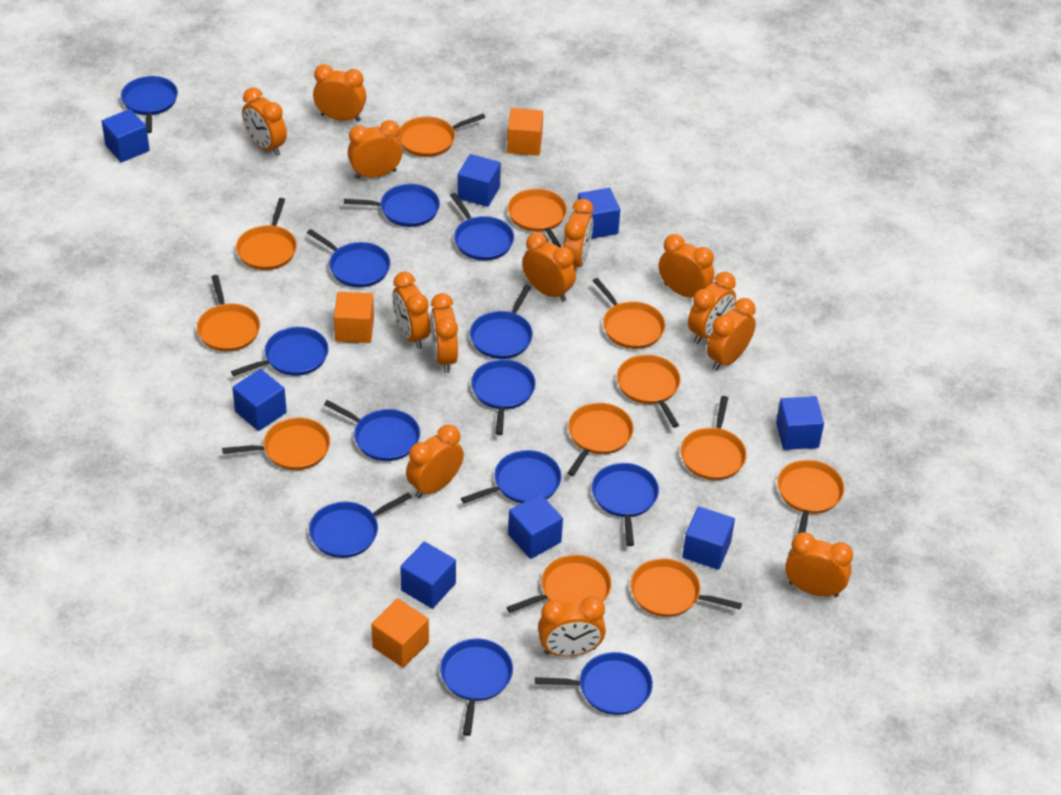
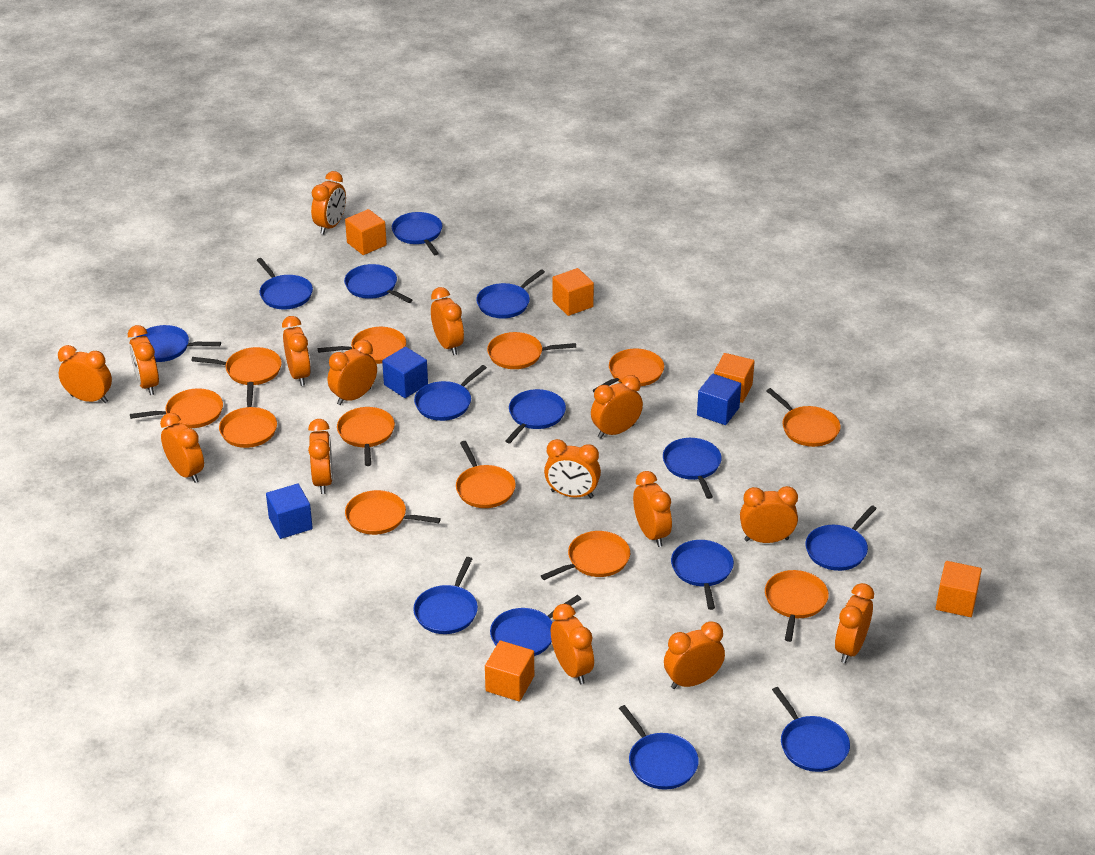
blue cube: 8 -> 3
blue pan: 13 -> 14
orange clock: 13 -> 15
orange cube: 3 -> 5

